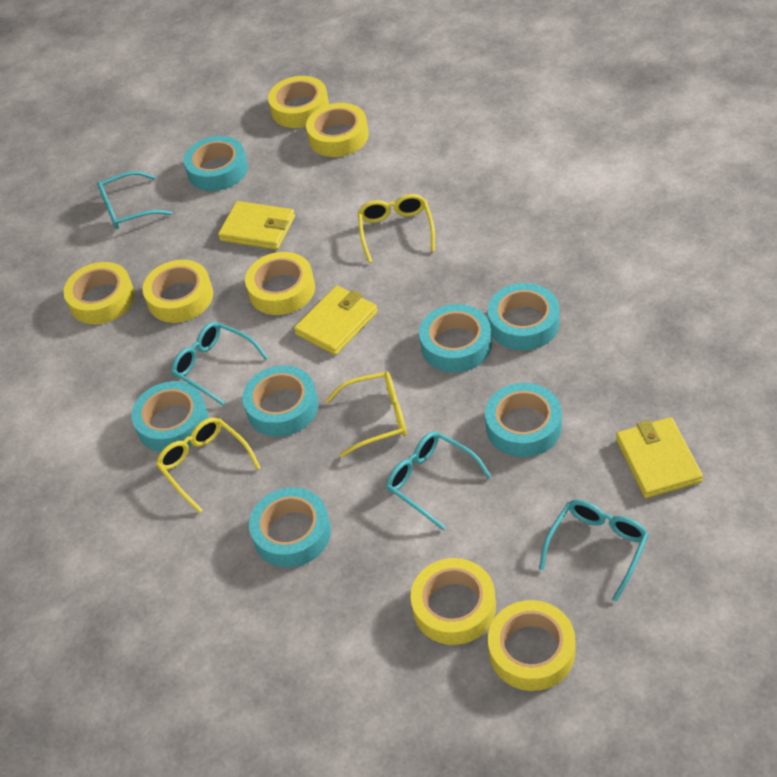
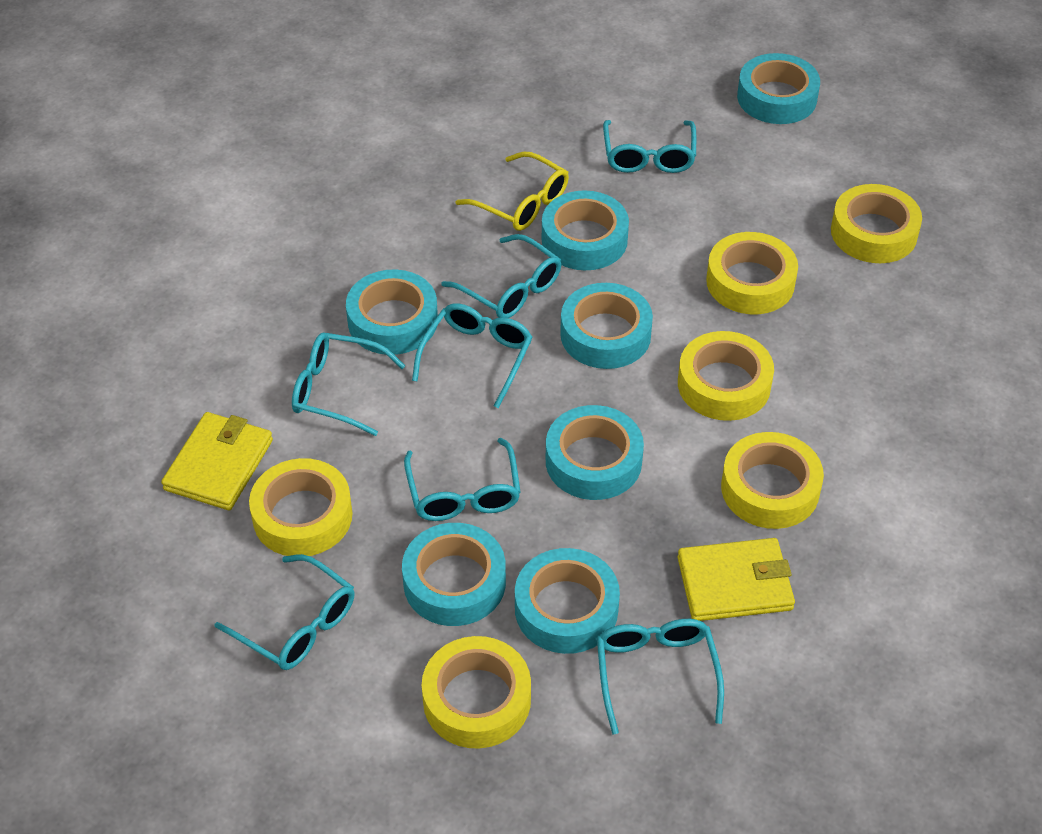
turquoise glasses: 4 -> 7
yellow glasses: 3 -> 1
yellow tape: 7 -> 6
yellow wallet: 3 -> 2

